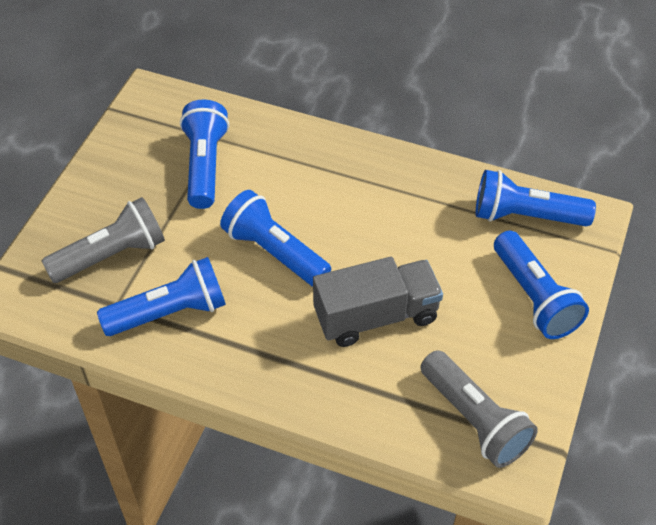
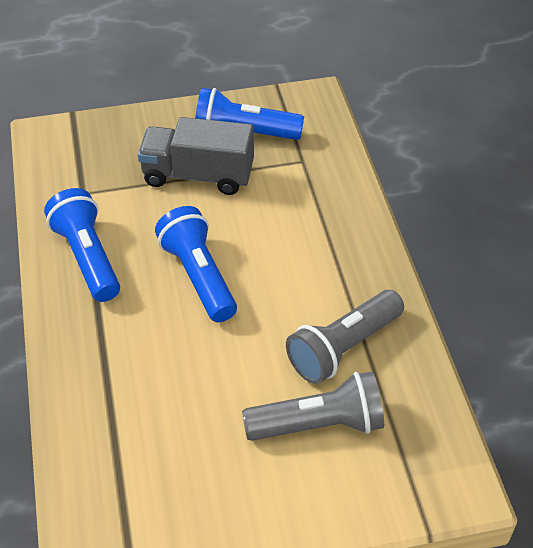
blue flashlight: 5 -> 3

